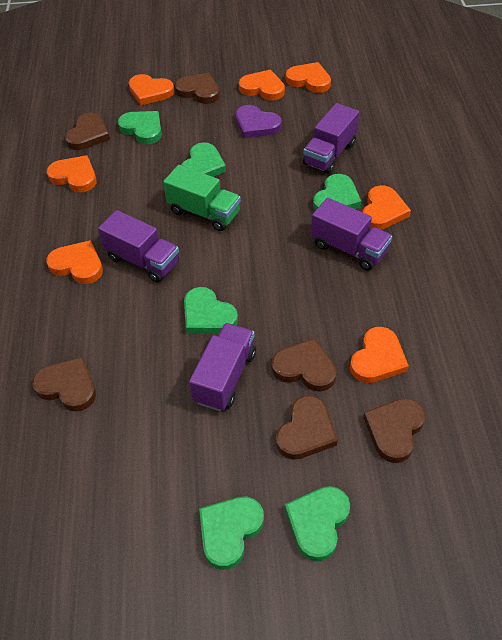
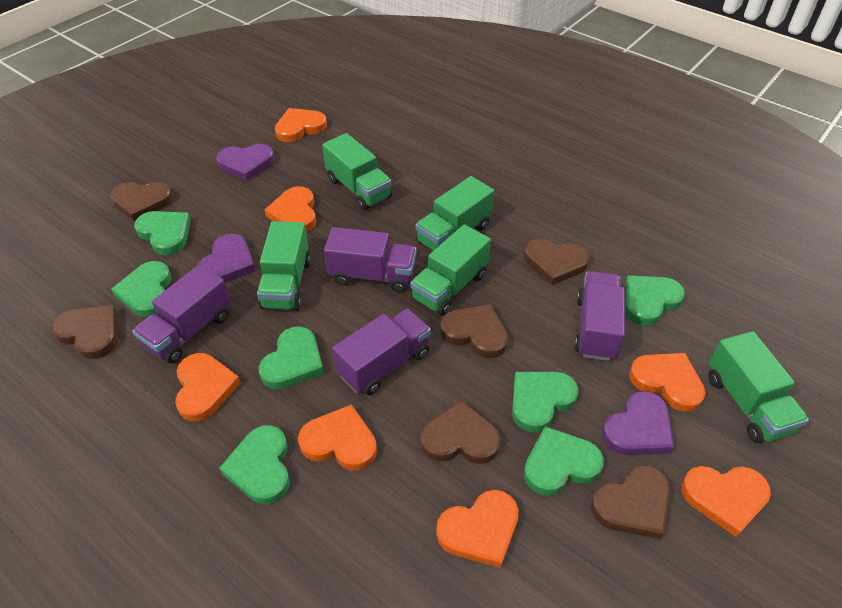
green heart: 6 -> 7
green truck: 1 -> 5
purple heart: 1 -> 3

